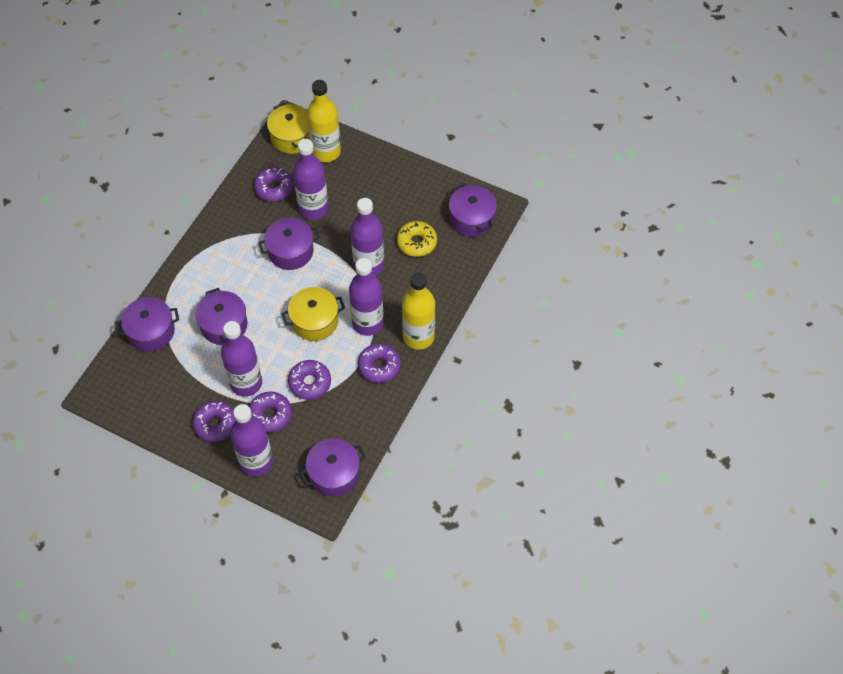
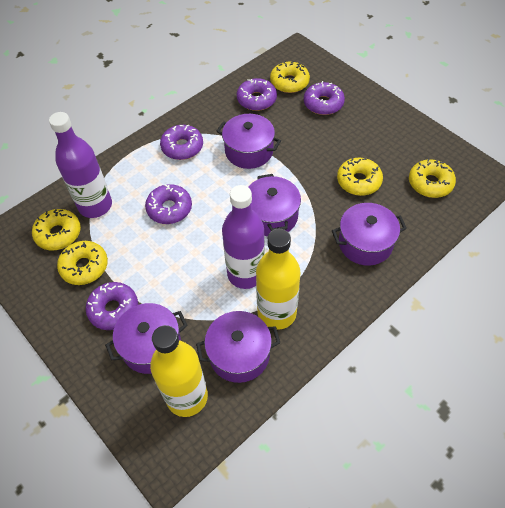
purple bottle: 5 -> 2
yellow donut: 1 -> 5
yellow pot: 2 -> 0

